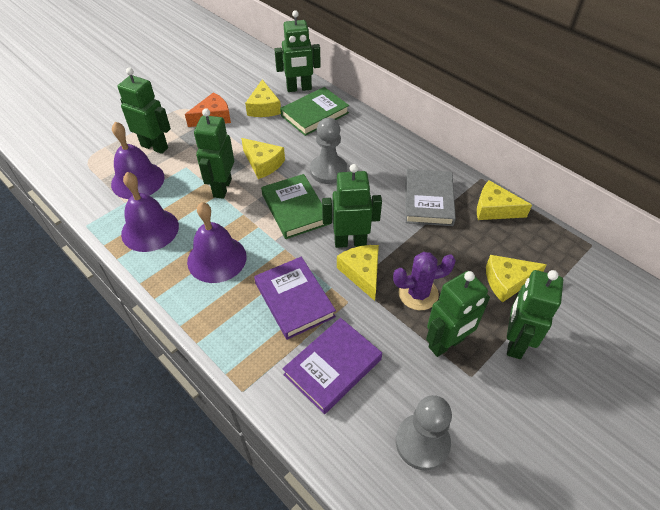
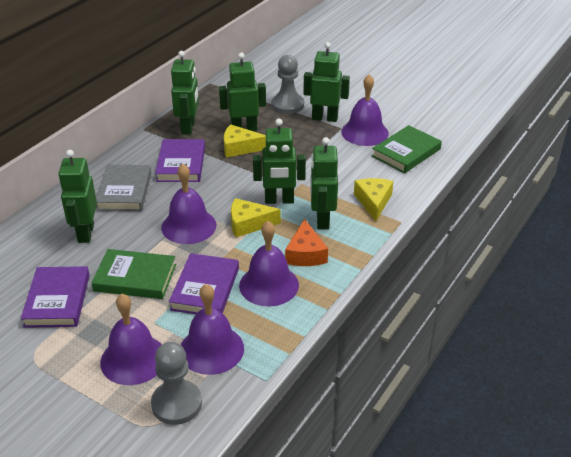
purple bell: 3 -> 5
purple book: 2 -> 3
purple cactus: 1 -> 0
yellow cheese: 5 -> 3

